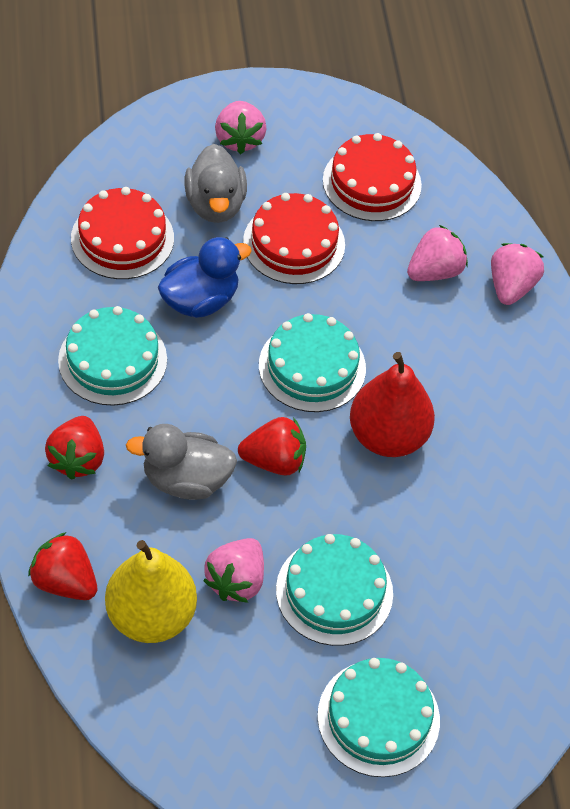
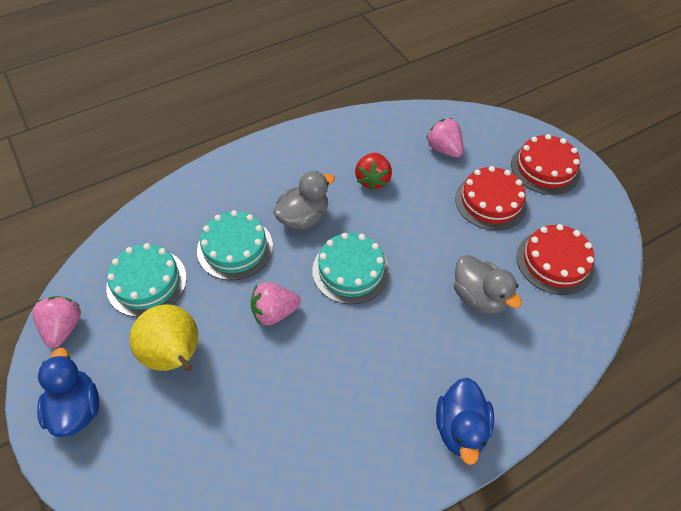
blue duck: 1 -> 2
pink strawberry: 4 -> 3
red pear: 1 -> 0
red strawberry: 3 -> 1
turquoise cake: 4 -> 3

